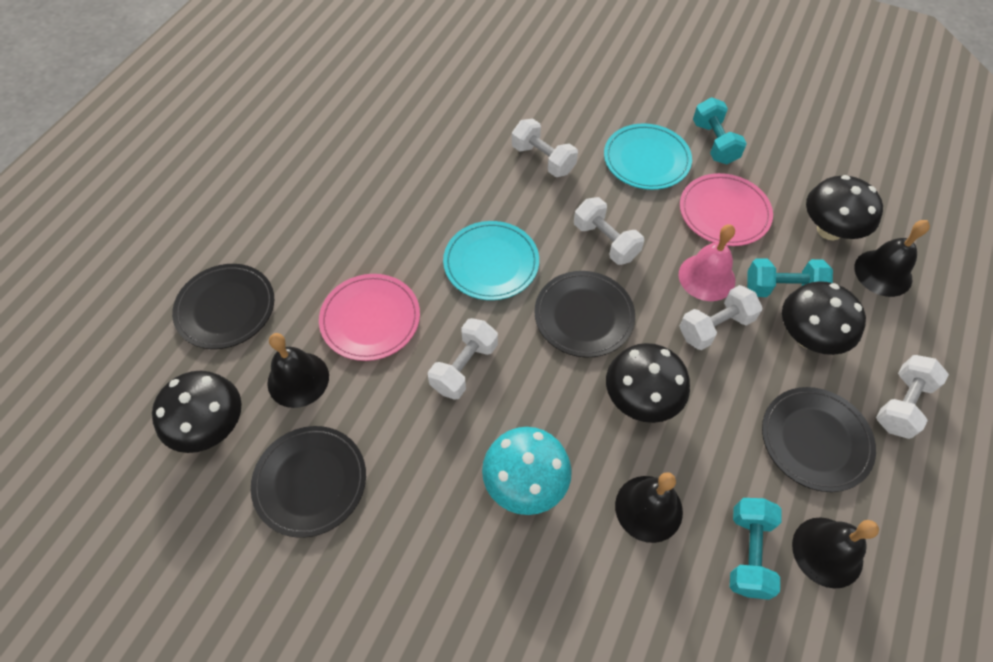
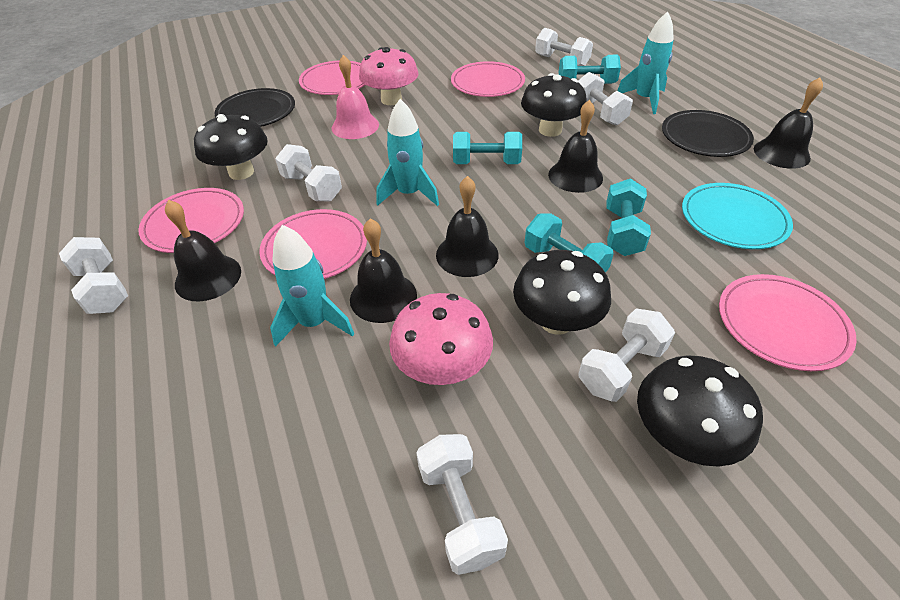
black bell: 4 -> 5
black plate: 4 -> 2
pink mushroom: 0 -> 2
pink plate: 2 -> 5
turquoise dumbbell: 3 -> 4
turquoise mushroom: 1 -> 0
turquoise plate: 2 -> 1
turquoise rocket: 0 -> 3
white dumbbell: 5 -> 6

